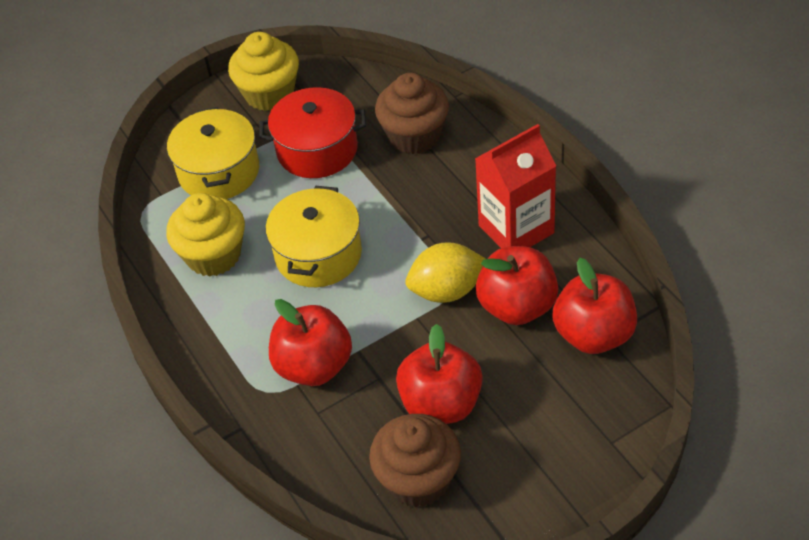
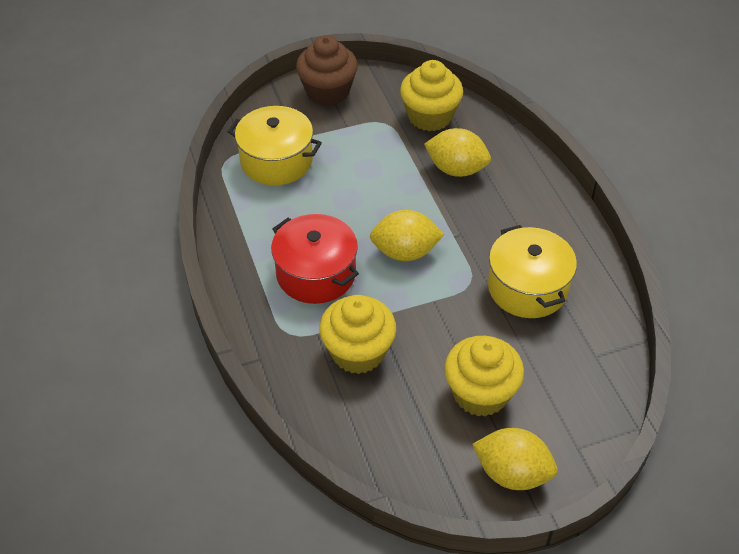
brown cupcake: 2 -> 1
red apple: 4 -> 0
red carton: 1 -> 0
yellow cupcake: 2 -> 3
yellow lemon: 1 -> 3

